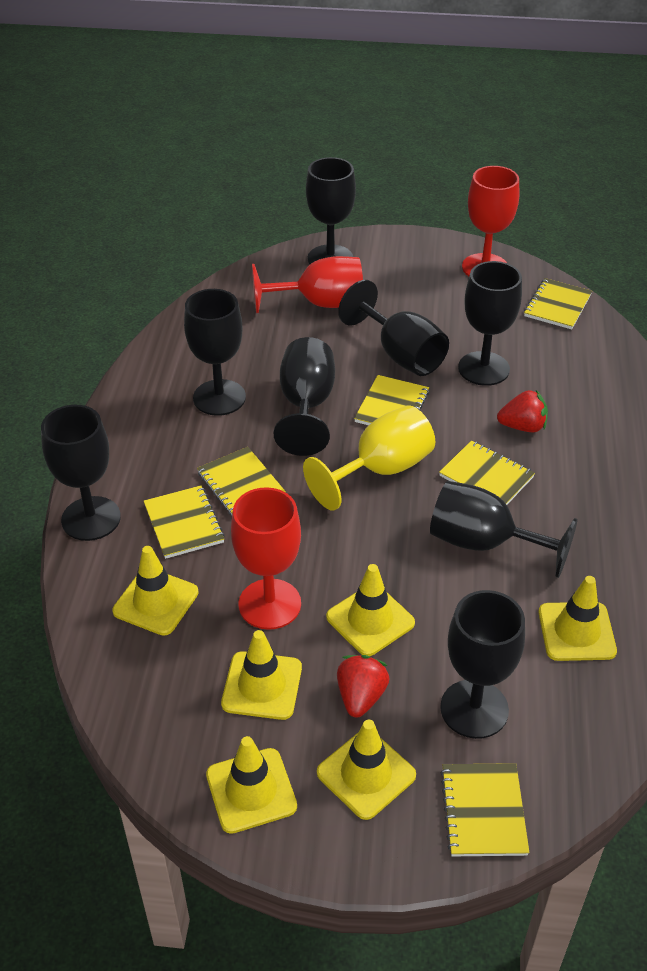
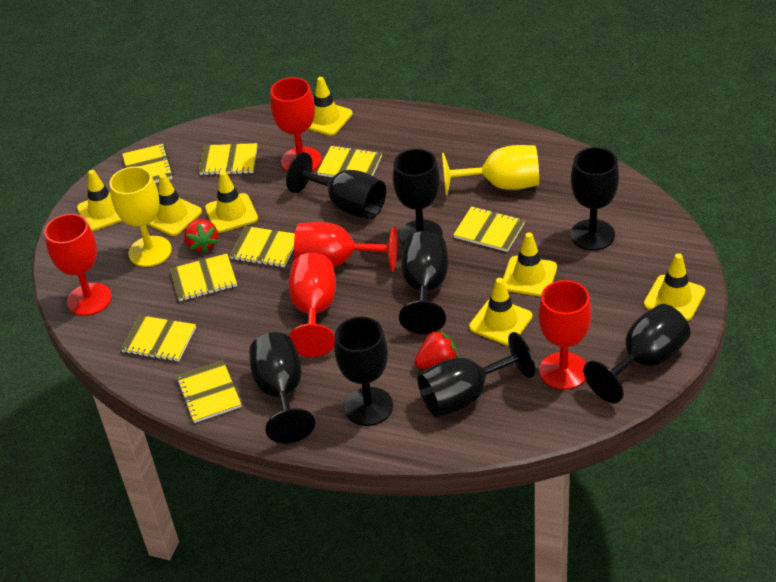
red goblet: 3 -> 5
yellow goblet: 1 -> 2
yellow notebook: 6 -> 8
yellow traffic cone: 6 -> 7

